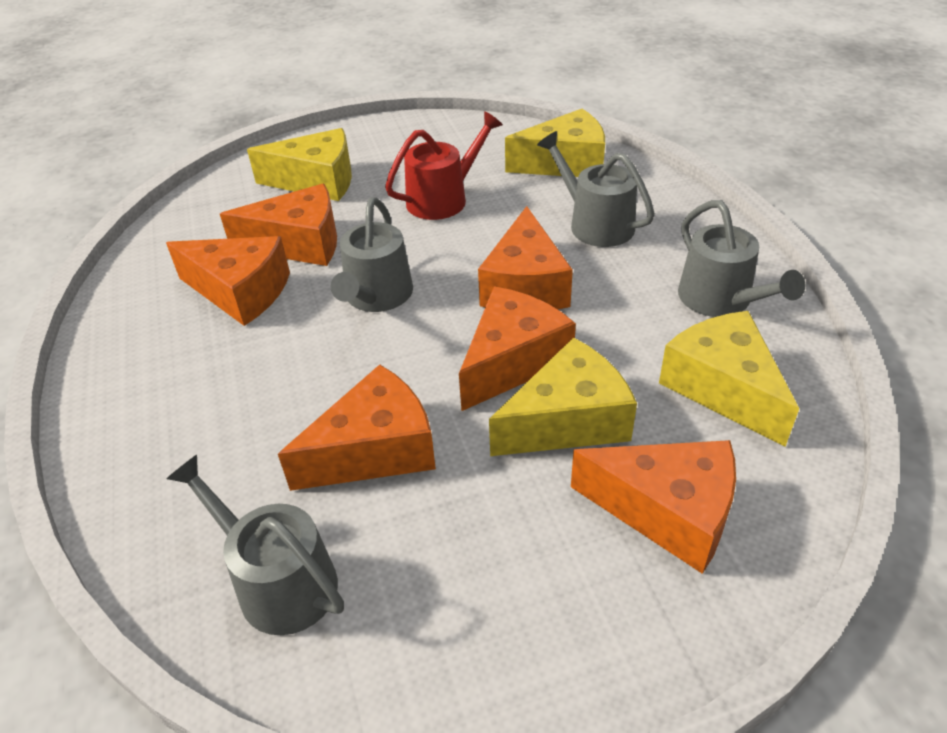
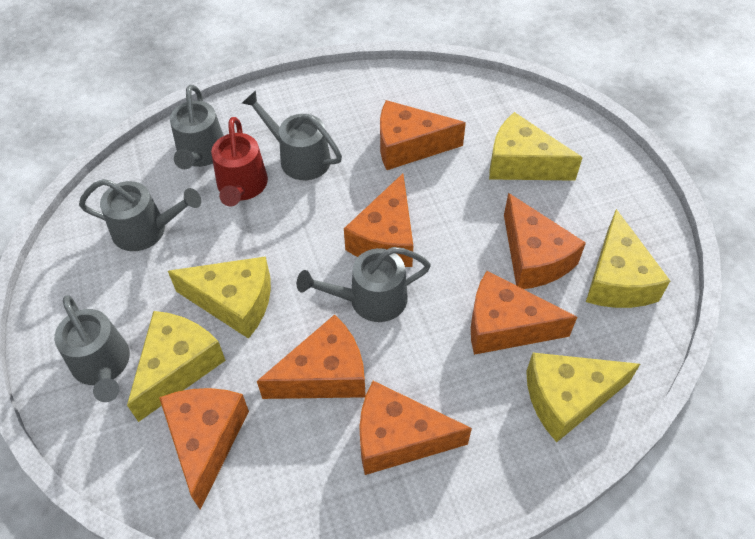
grey watering can: 4 -> 5
orange cheese: 6 -> 7
yellow cheese: 4 -> 5

